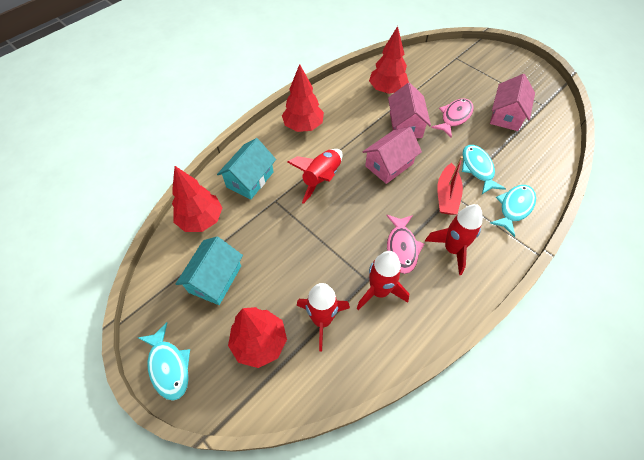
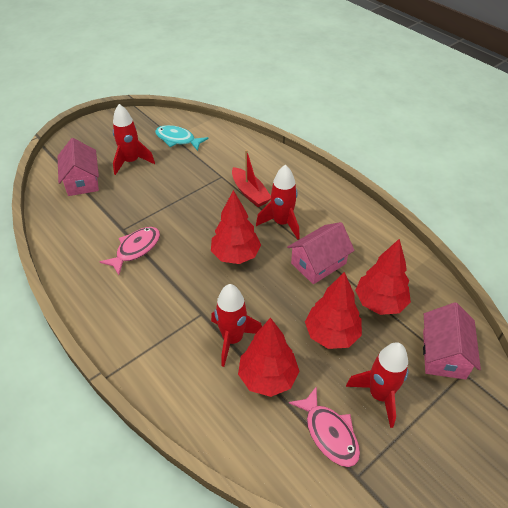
turquoise fish: 3 -> 1
turquoise house: 2 -> 0

